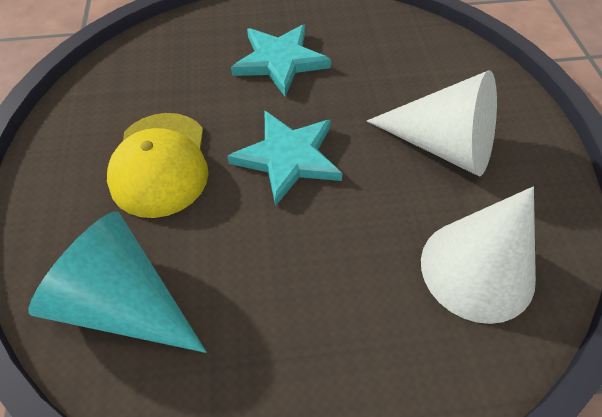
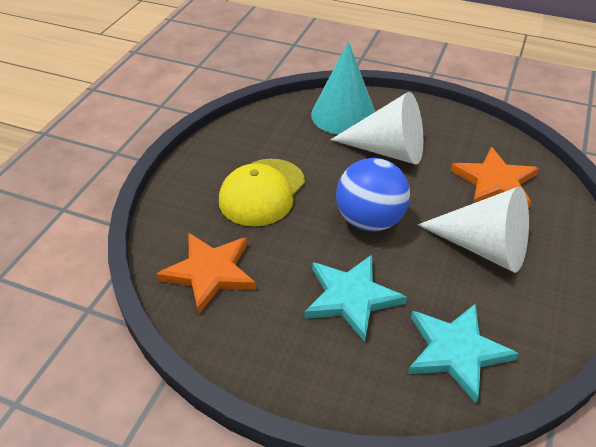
blue ball: 0 -> 1
orange star: 0 -> 2

